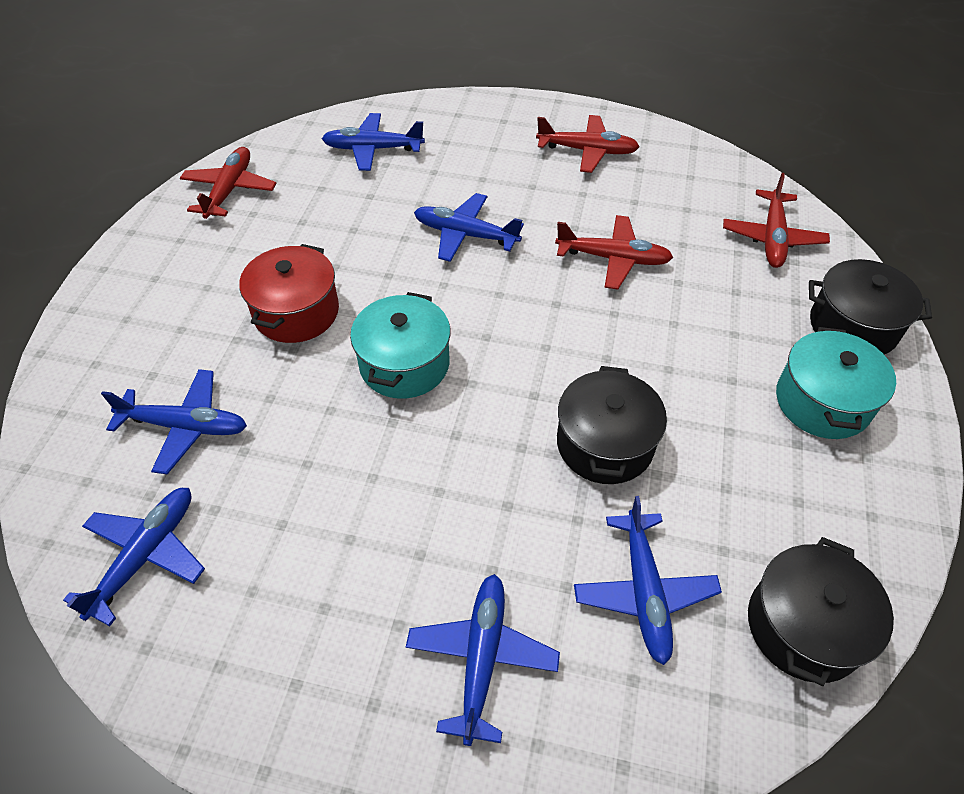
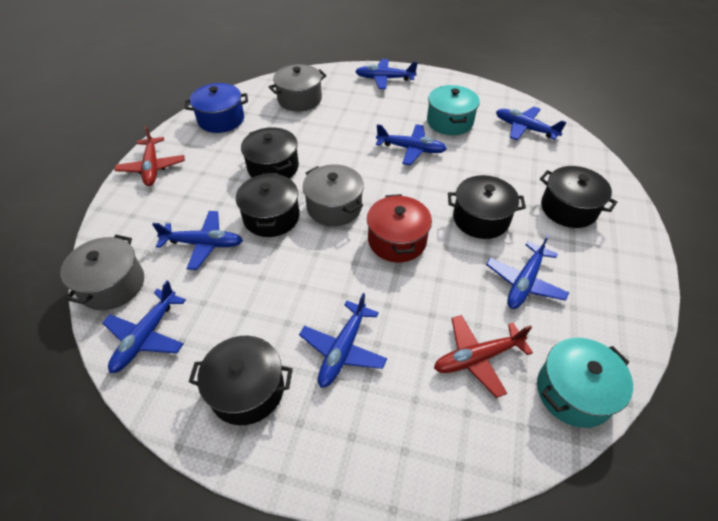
black pot: 3 -> 5
blue plane: 6 -> 7
blue pot: 0 -> 1
grey pot: 0 -> 3
red plane: 4 -> 2

